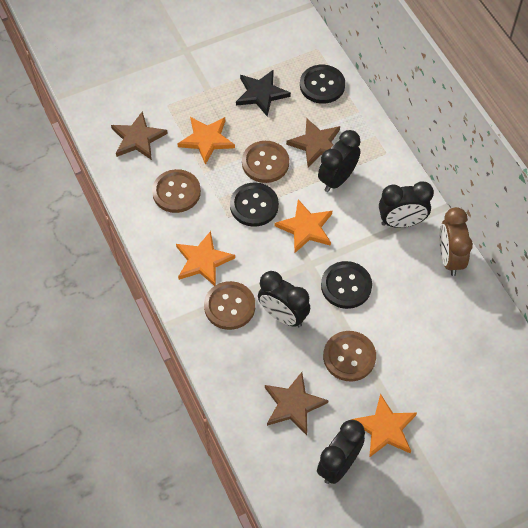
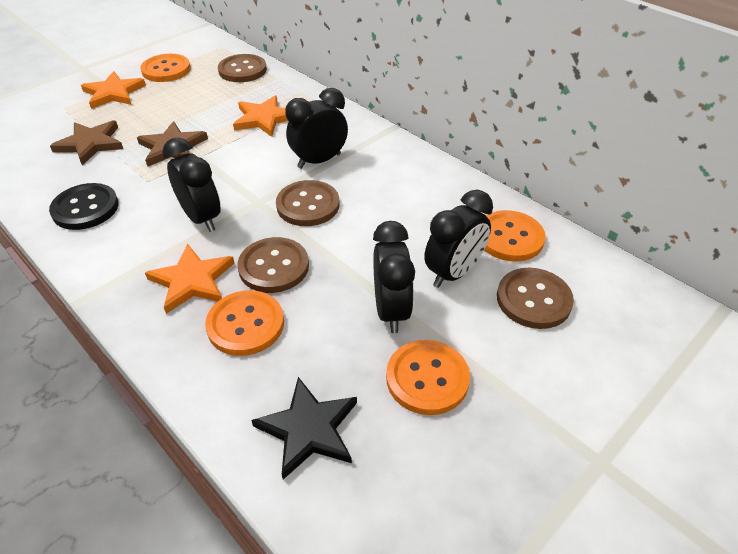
black button: 3 -> 1
brown clock: 1 -> 0
brown star: 3 -> 2
orange button: 0 -> 4
orange star: 4 -> 3

